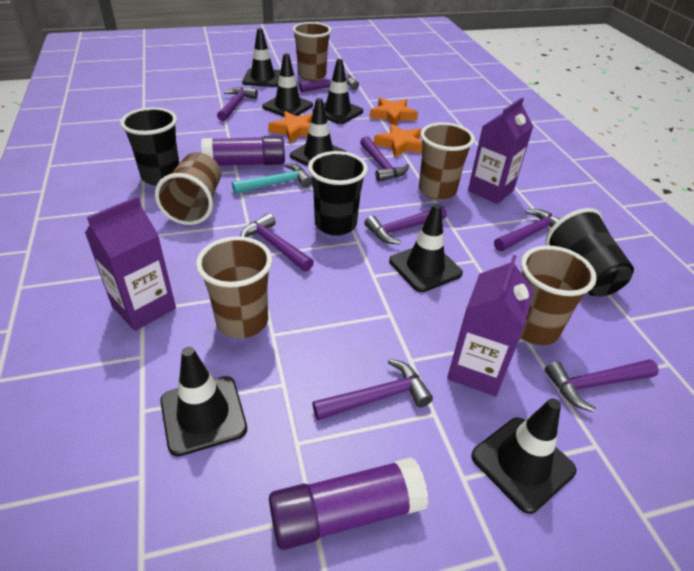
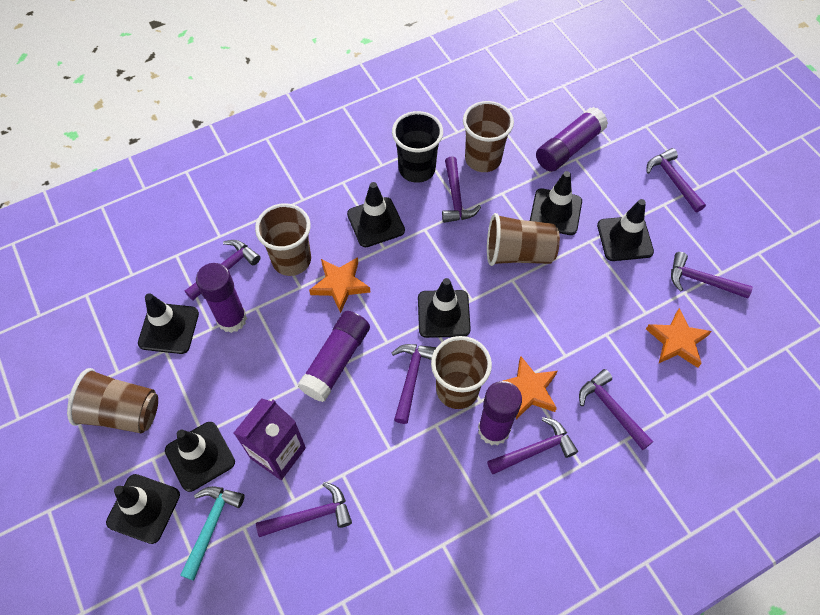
black cup: 3 -> 1
purple carton: 3 -> 1
purple glue stick: 2 -> 4

